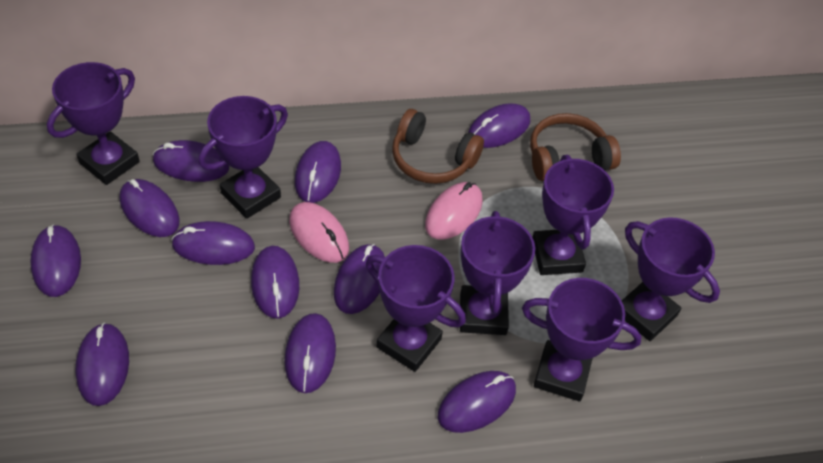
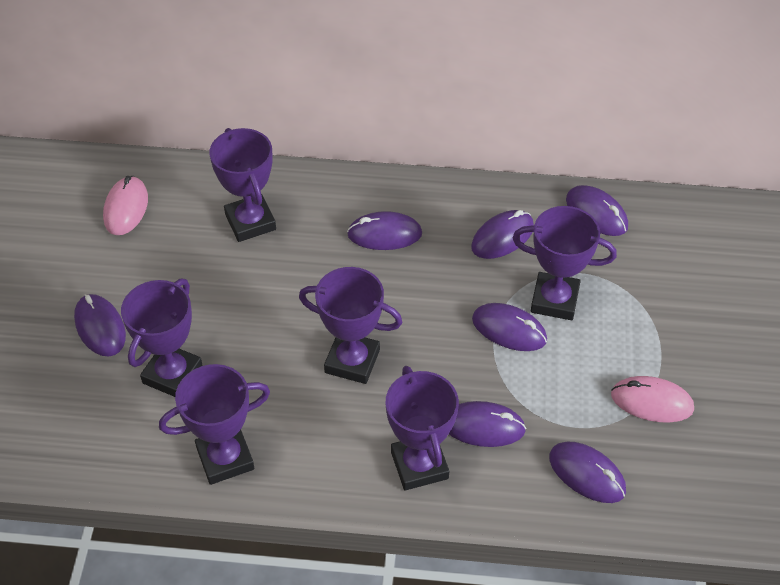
brown headphones: 2 -> 0
purple mouse: 11 -> 7
purple trophy: 7 -> 6

